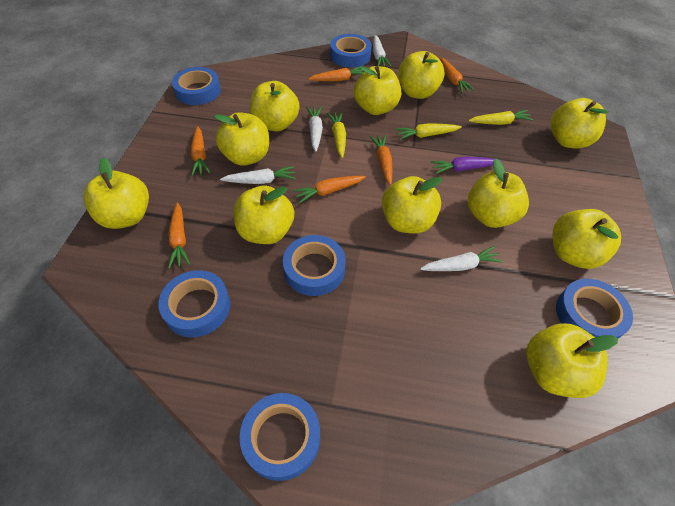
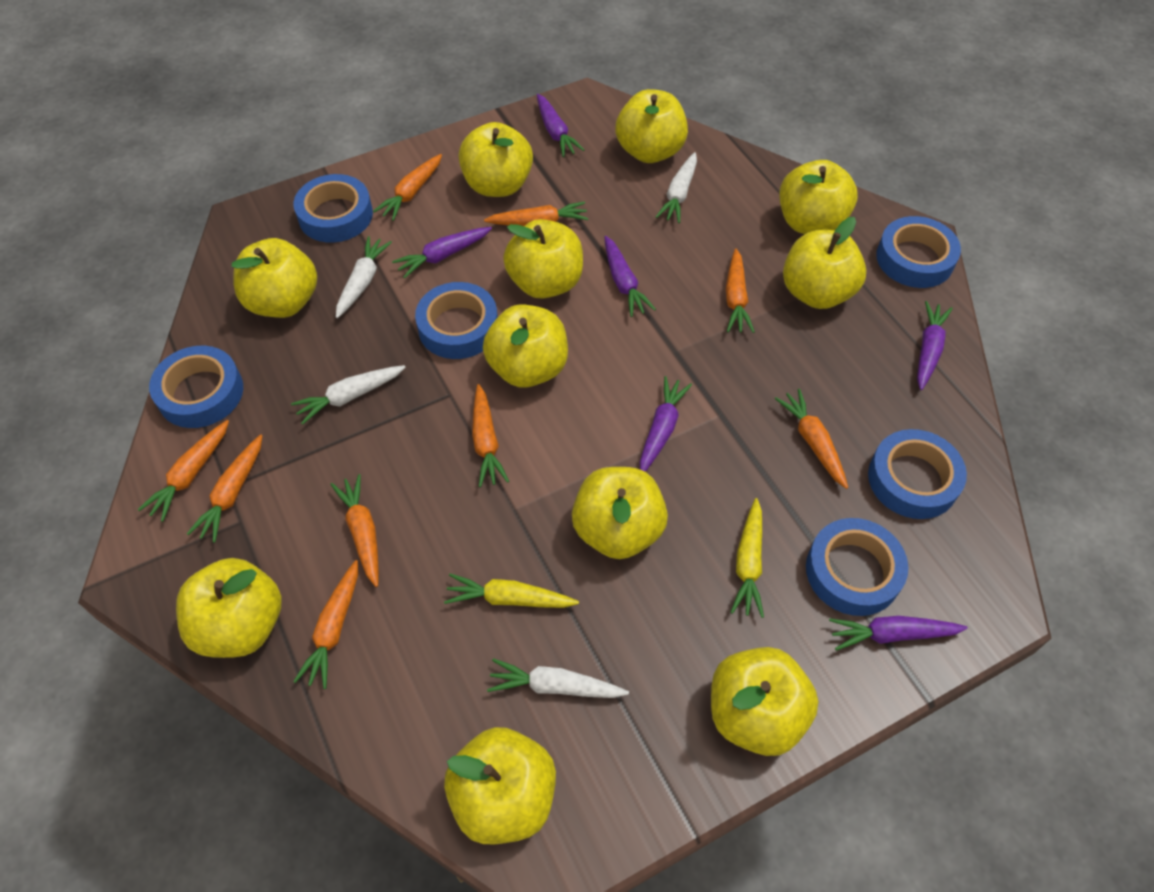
orange carrot: 6 -> 9
purple carrot: 1 -> 6
yellow carrot: 3 -> 2

